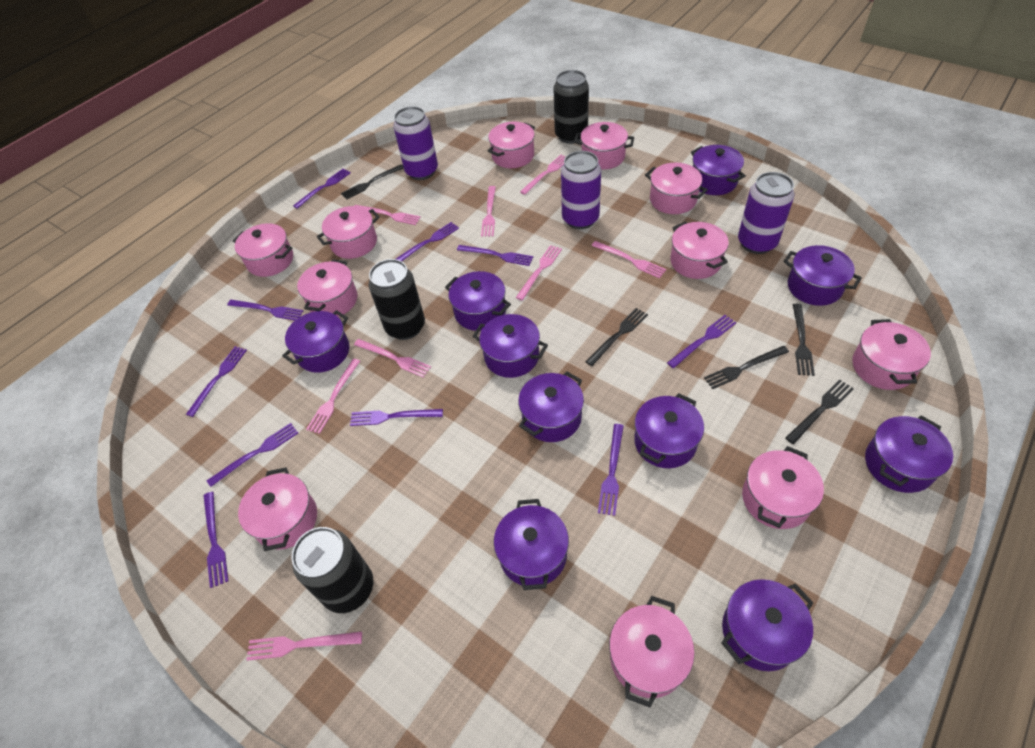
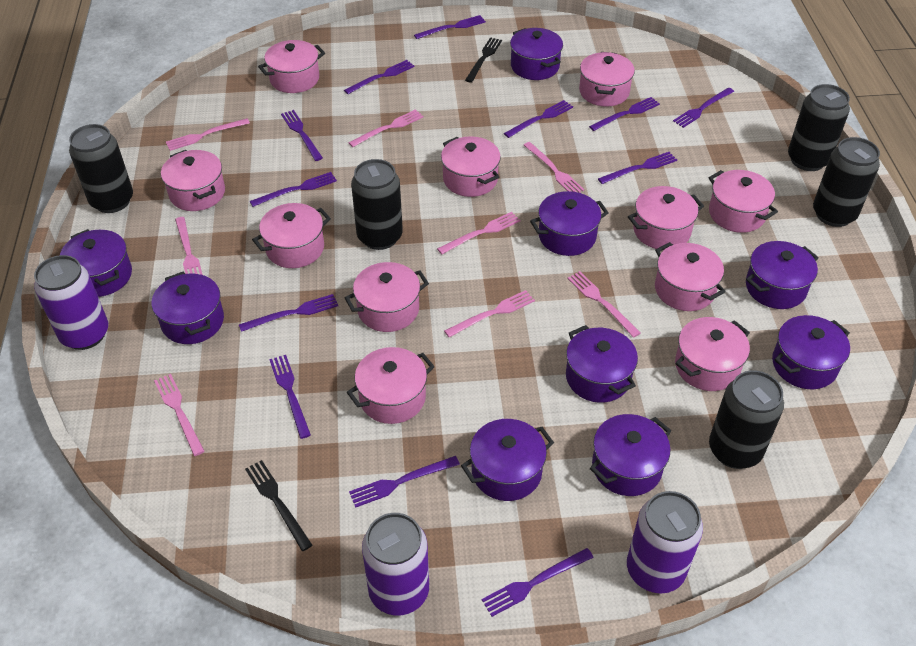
black can: 3 -> 5
black fork: 5 -> 2
purple fork: 10 -> 12
purple pot: 10 -> 9

